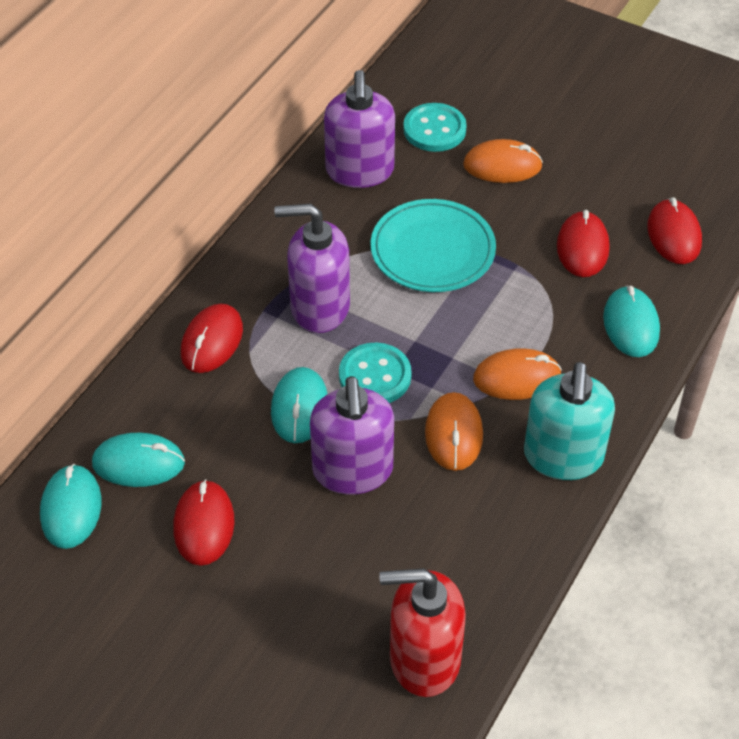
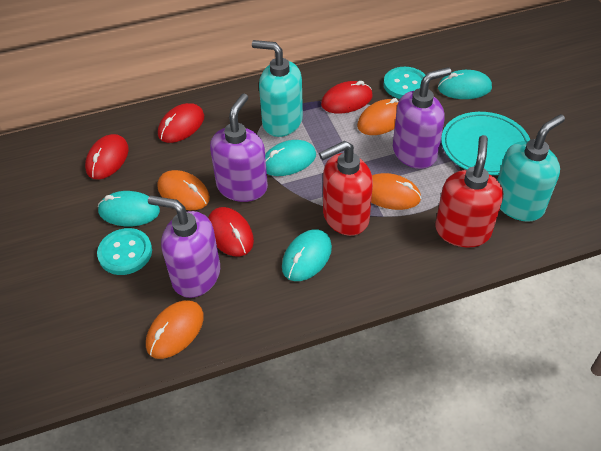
orange mouse: 3 -> 4
red soap dispenser: 1 -> 2
turquoise soap dispenser: 1 -> 2

